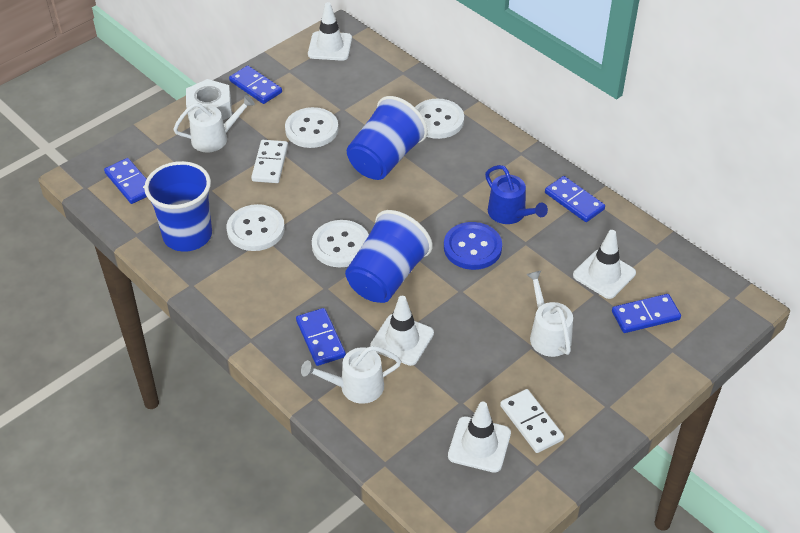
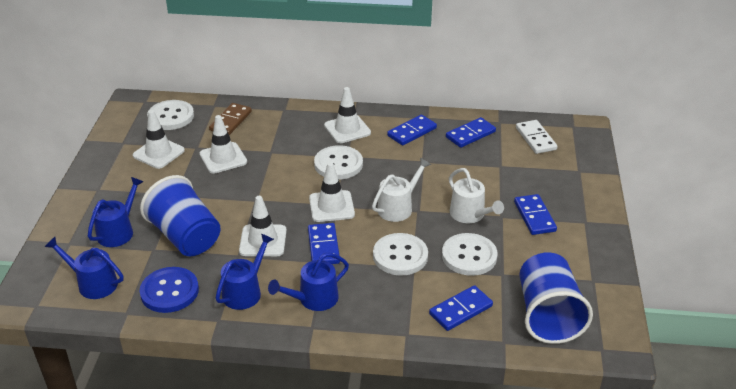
blue cup: 3 -> 2
blue watering can: 1 -> 4
brown domino: 0 -> 1
white domino: 2 -> 1
white nut: 1 -> 0
white traffic cone: 4 -> 5
white watering can: 3 -> 2

